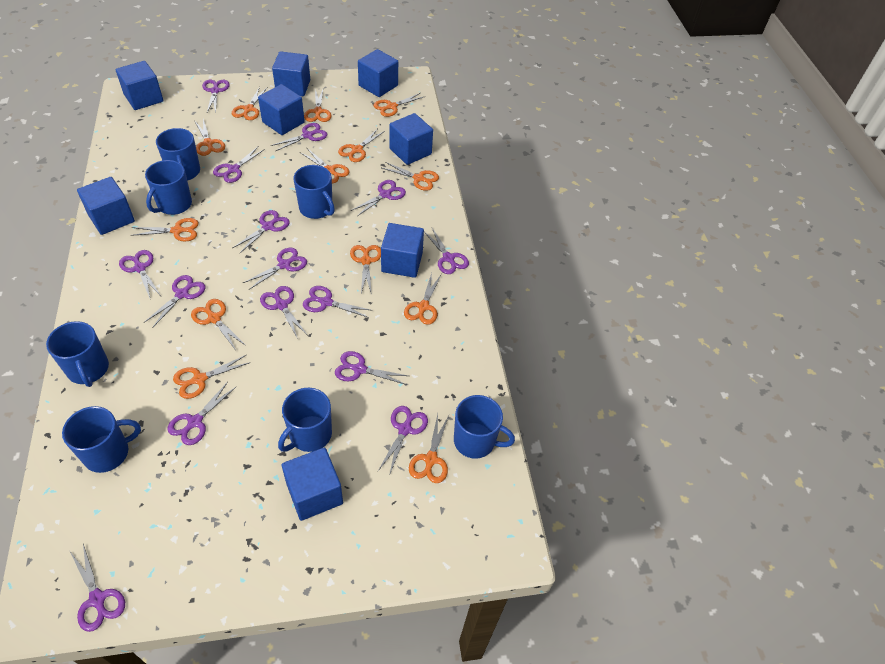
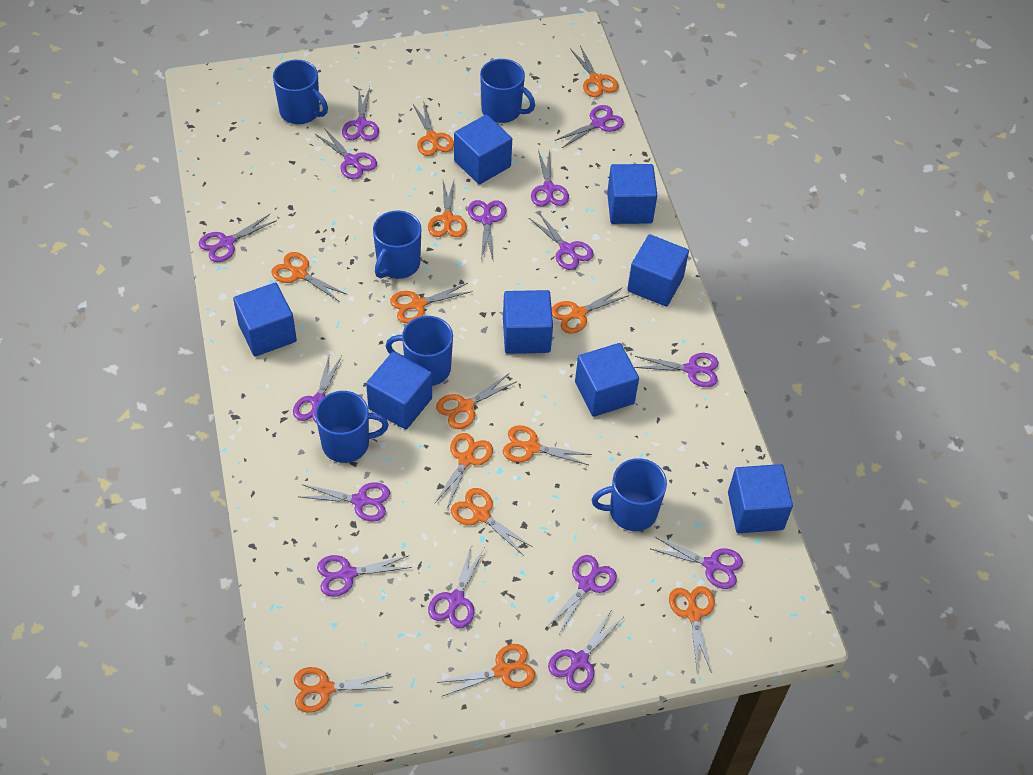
blue mug: 7 -> 6

